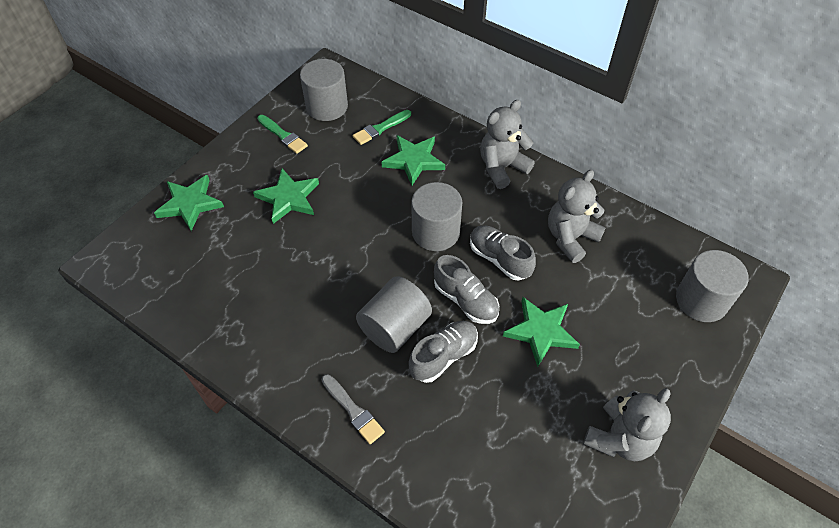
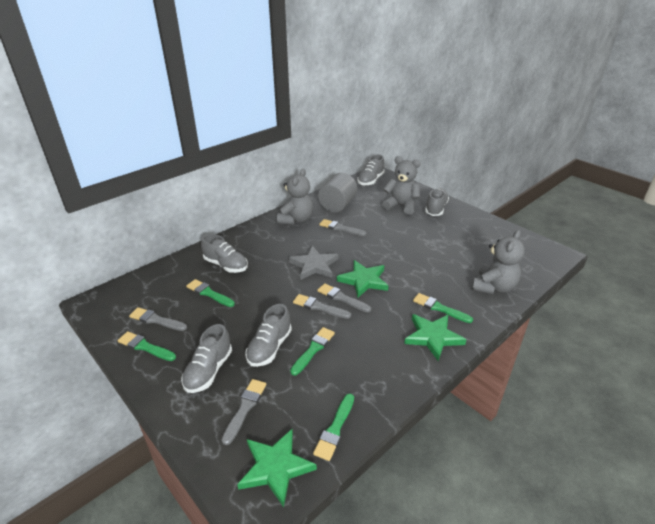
green brush: 2 -> 5
green star: 4 -> 3
grey brush: 1 -> 5
grey cylinder: 4 -> 1
grey shoe: 3 -> 5
grey star: 0 -> 1

